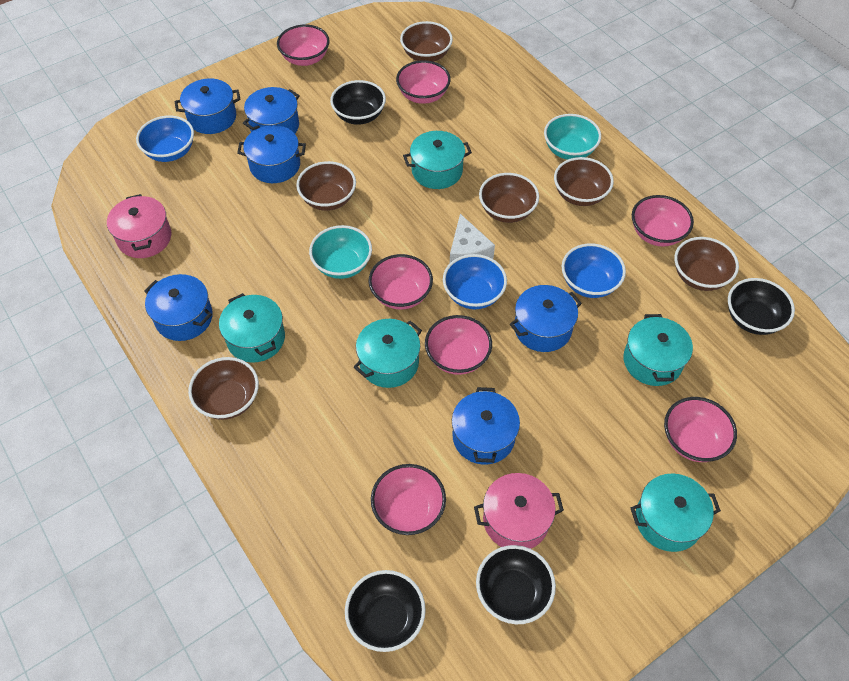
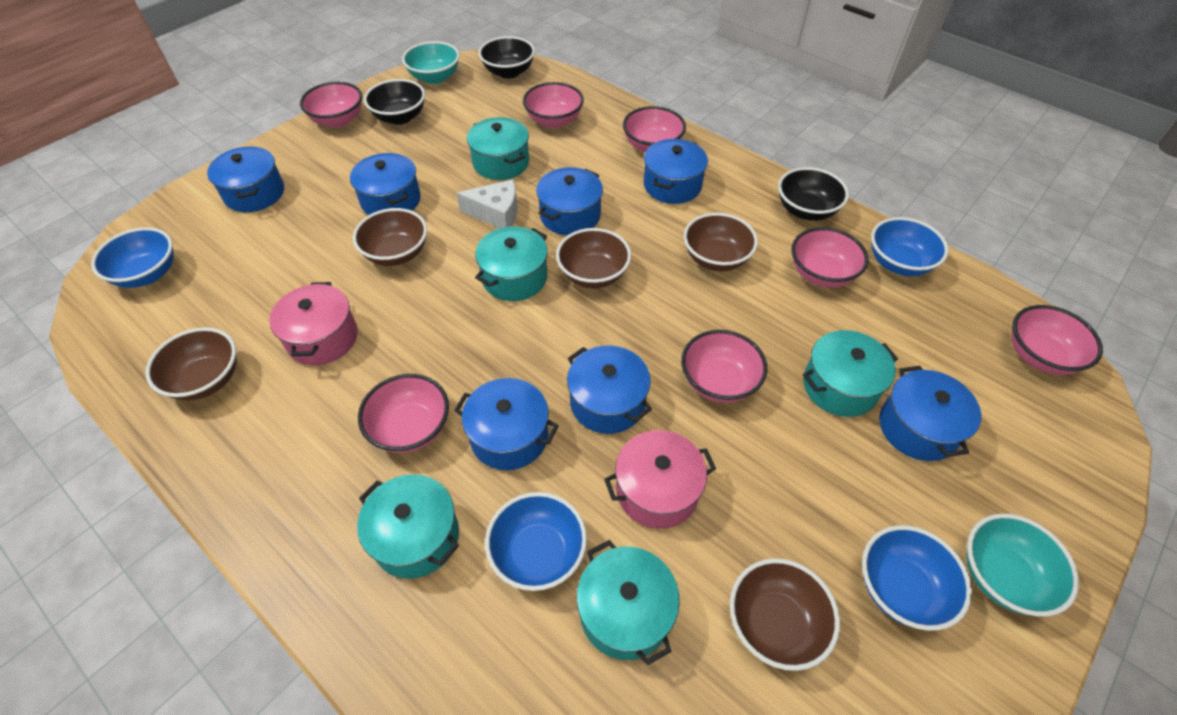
black bowl: 4 -> 3
blue bowl: 3 -> 4
blue pot: 6 -> 7
brown bowl: 6 -> 5

